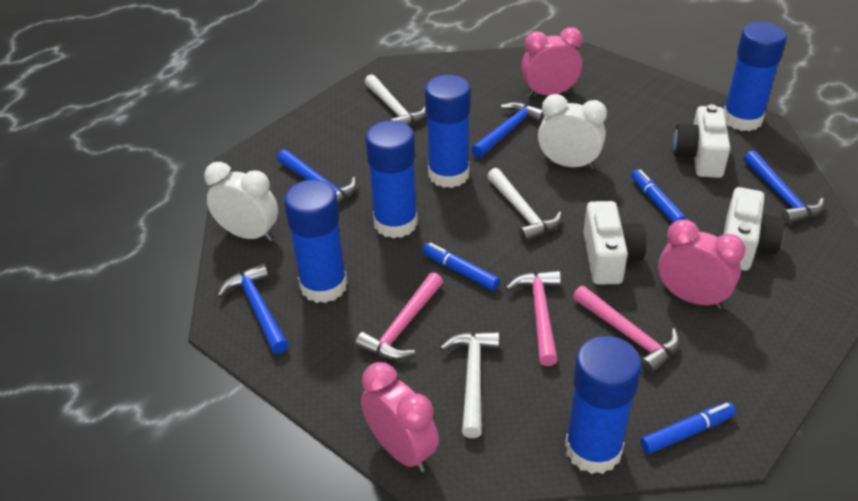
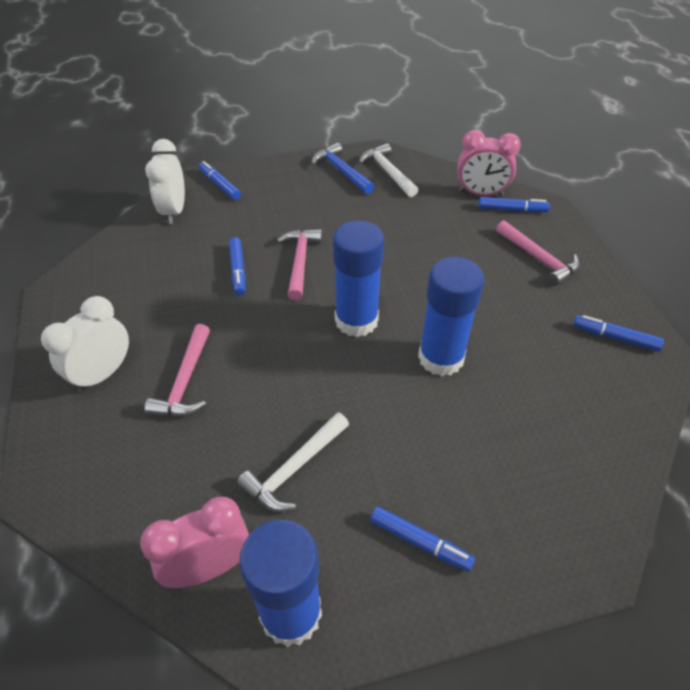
blue glue stick: 5 -> 3
blue hammer: 4 -> 1
blue marker: 3 -> 5
pink clock: 3 -> 2
white camera: 3 -> 0
white hammer: 3 -> 2

